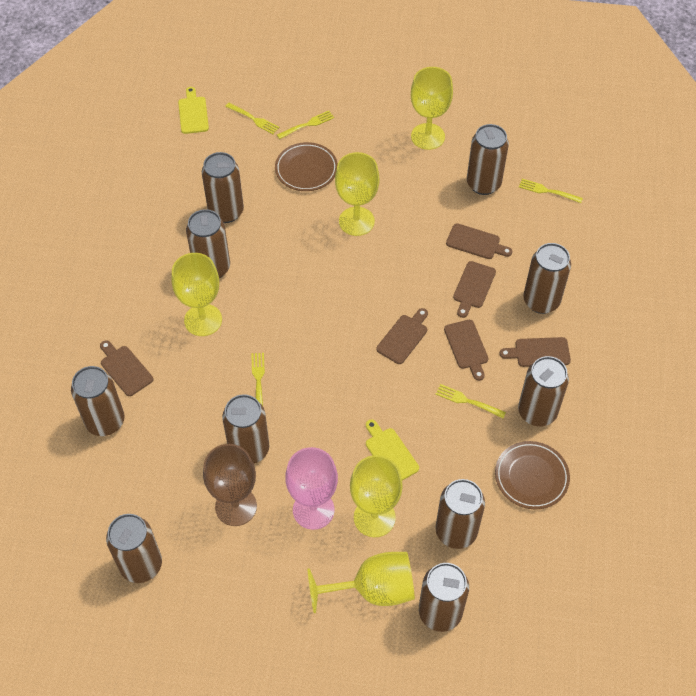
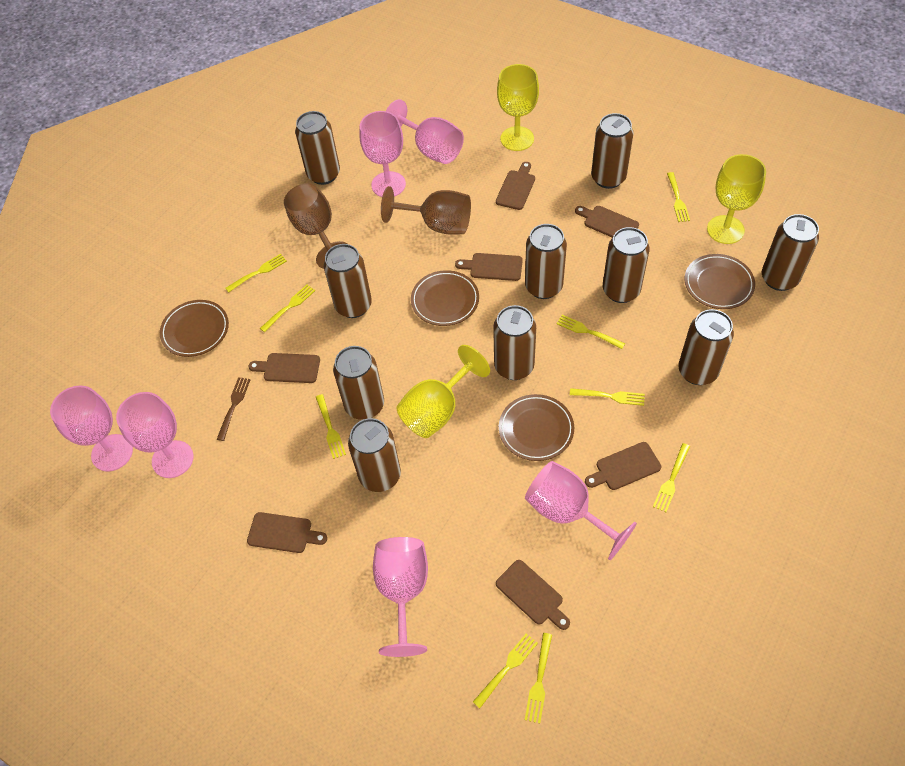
brown cutting board: 6 -> 7
brown fork: 0 -> 1
brown goblet: 1 -> 2
brown plate: 2 -> 4
pink goblet: 1 -> 6
yellow cutting board: 2 -> 0
yellow fork: 5 -> 9
yellow goblet: 5 -> 3

